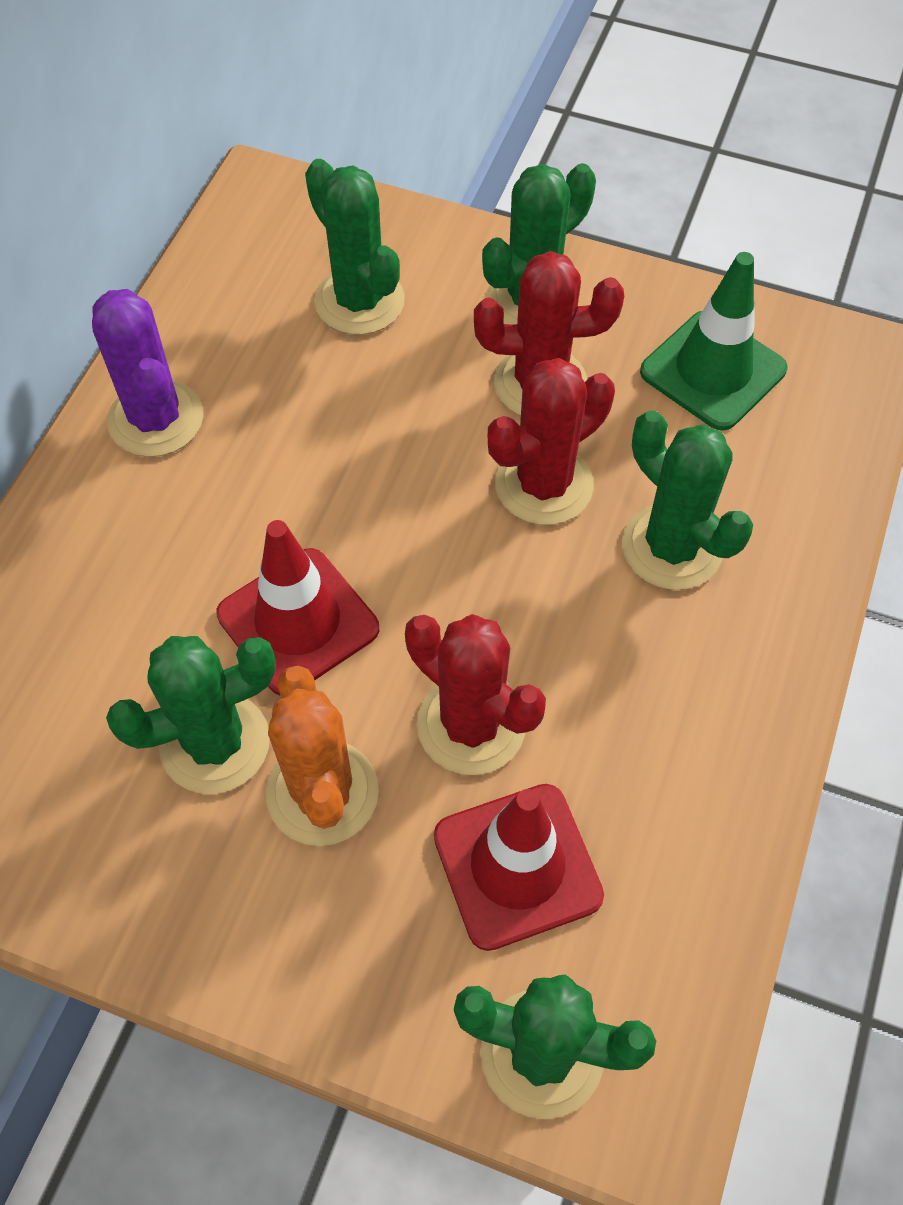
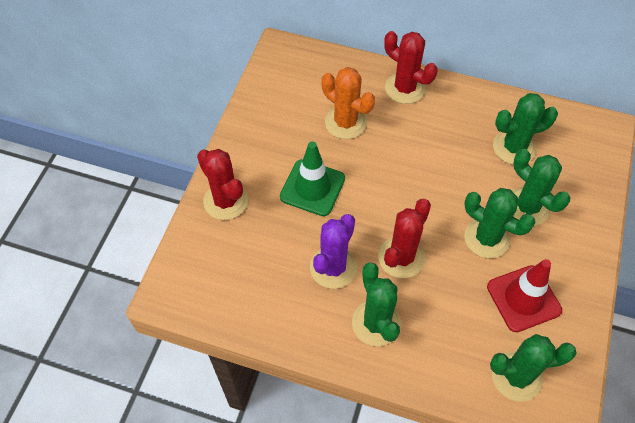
red traffic cone: 2 -> 1

